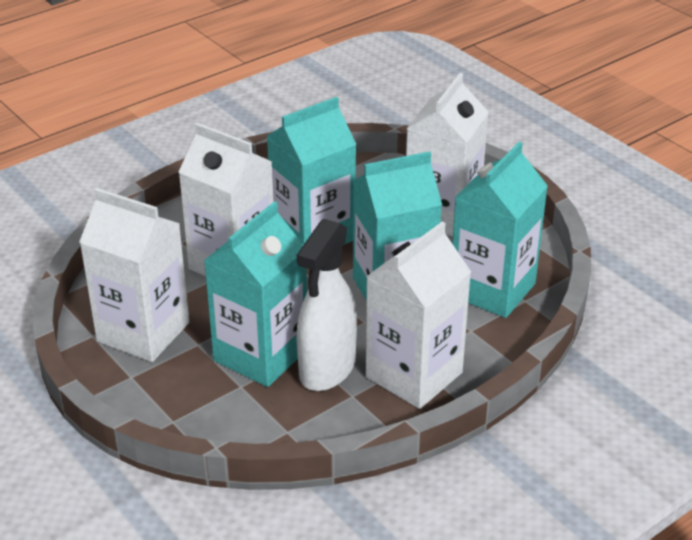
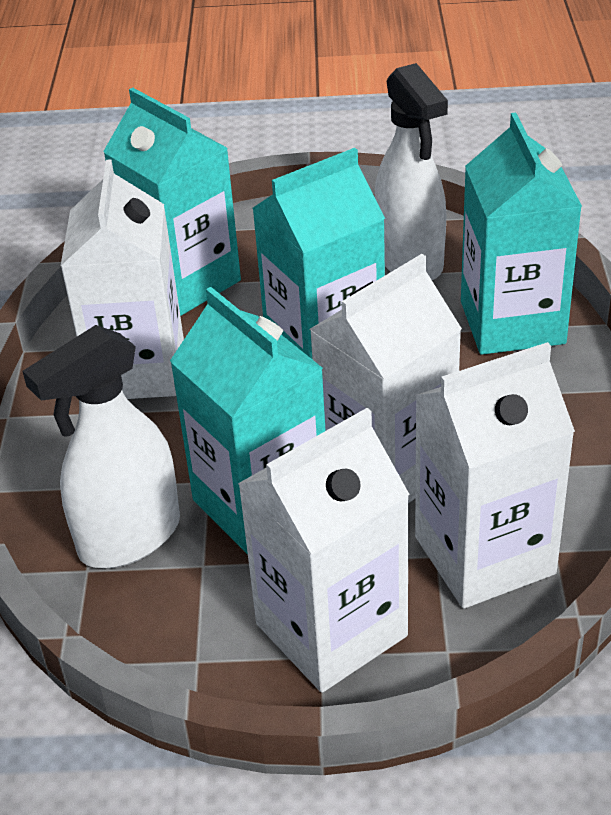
white spray bottle: 1 -> 2

